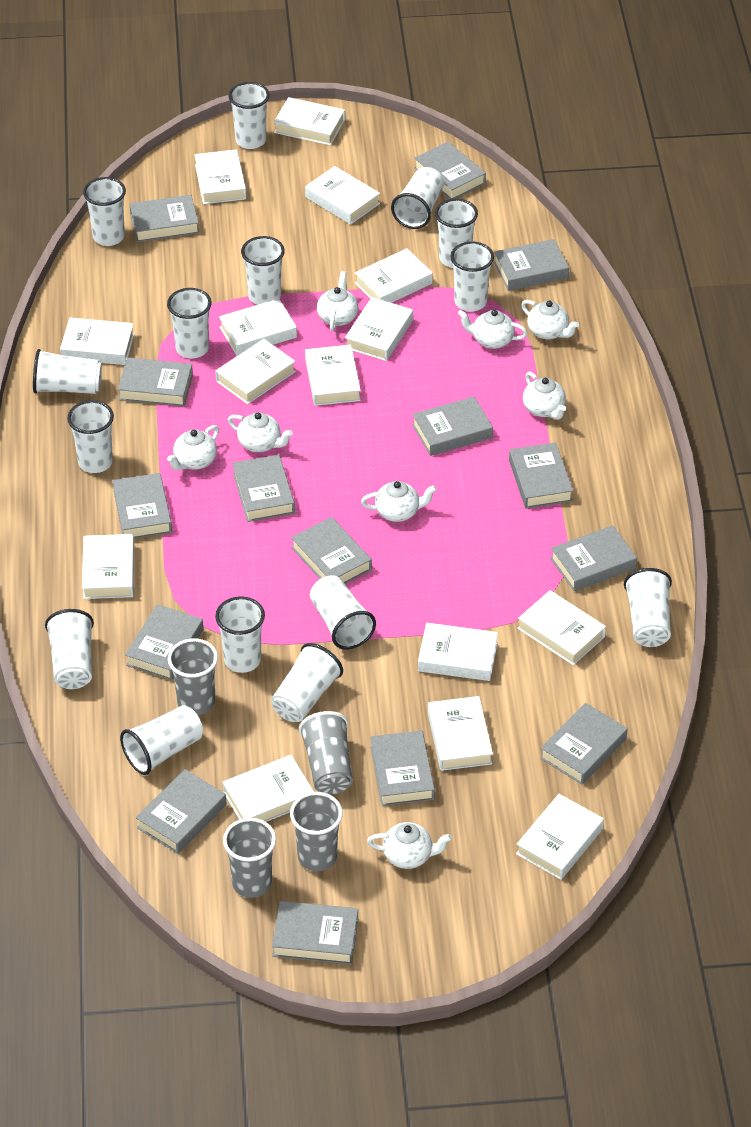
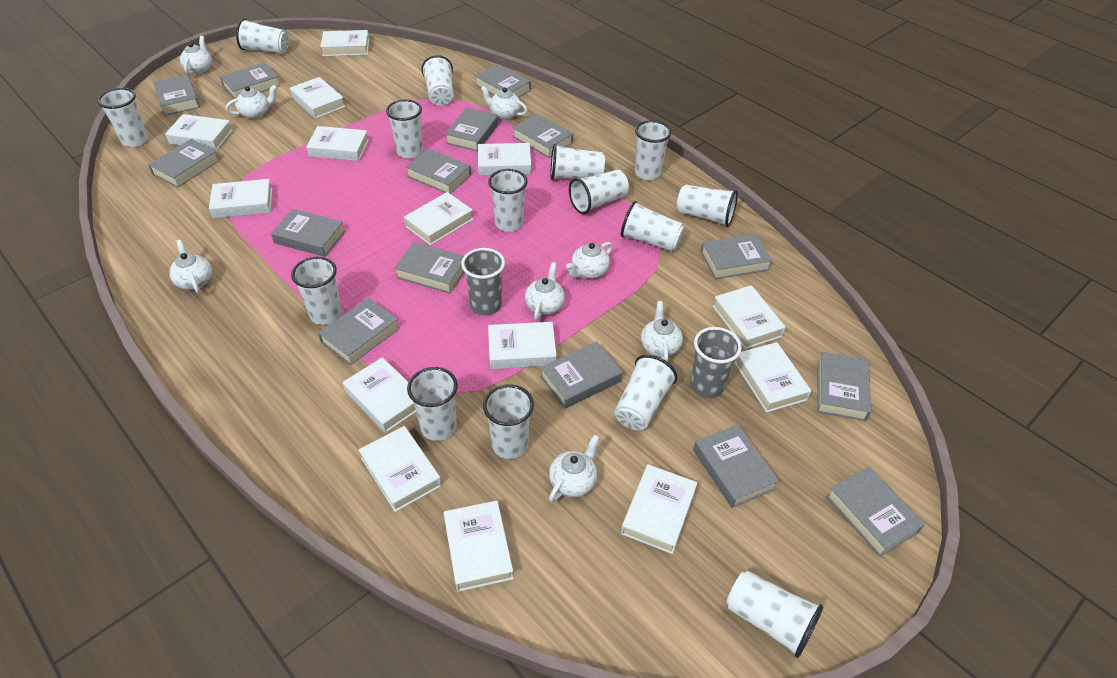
grey cup: 4 -> 2
white book: 15 -> 14

